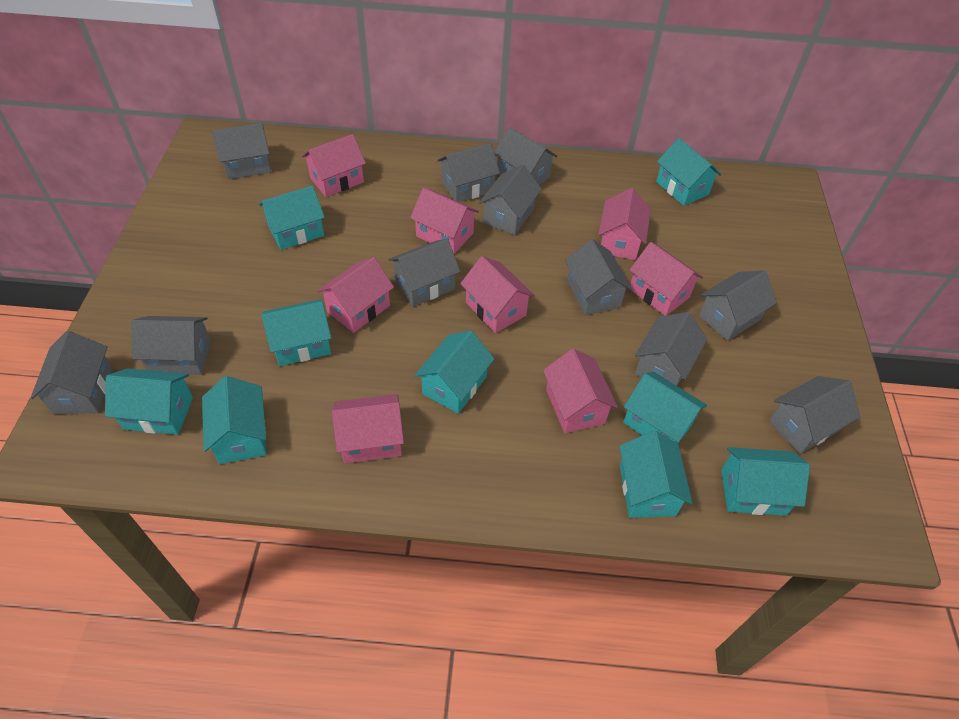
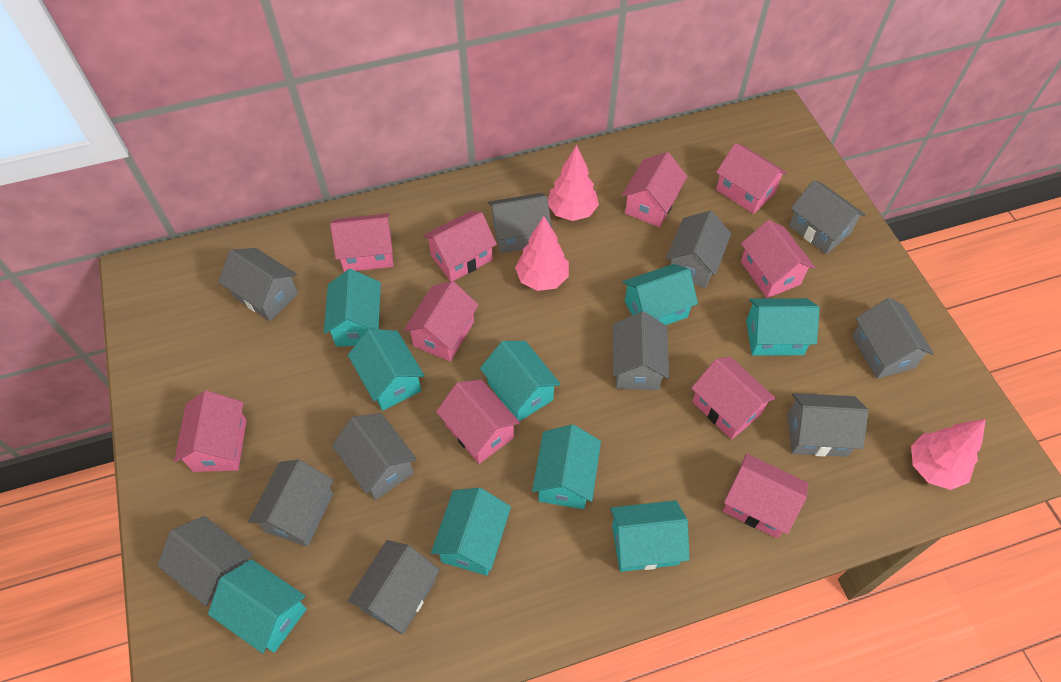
pink house: 8 -> 10
pink tree: 0 -> 3

